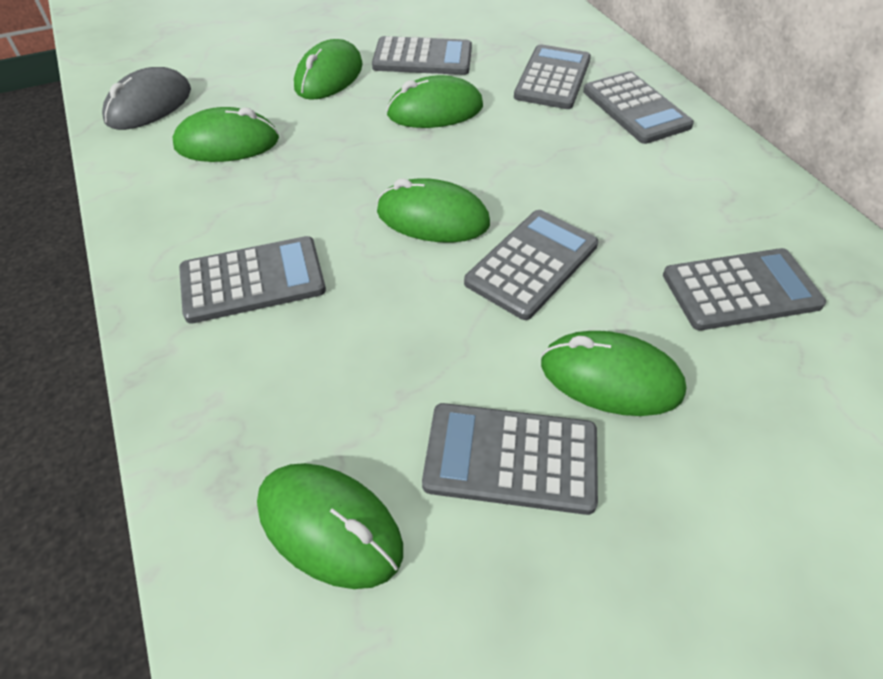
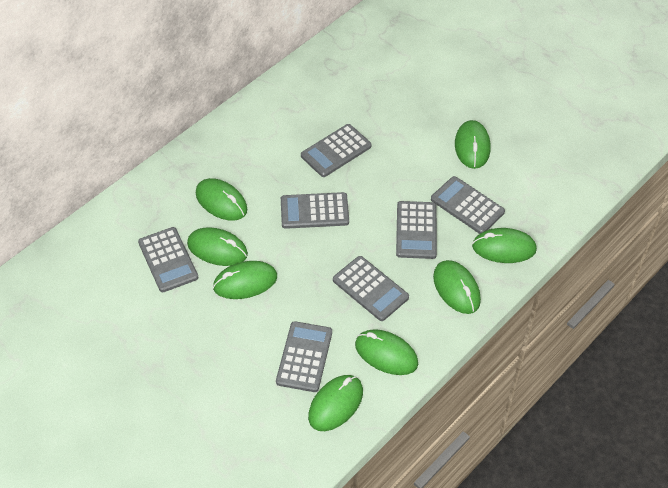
green mouse: 6 -> 8
grey mouse: 1 -> 0

